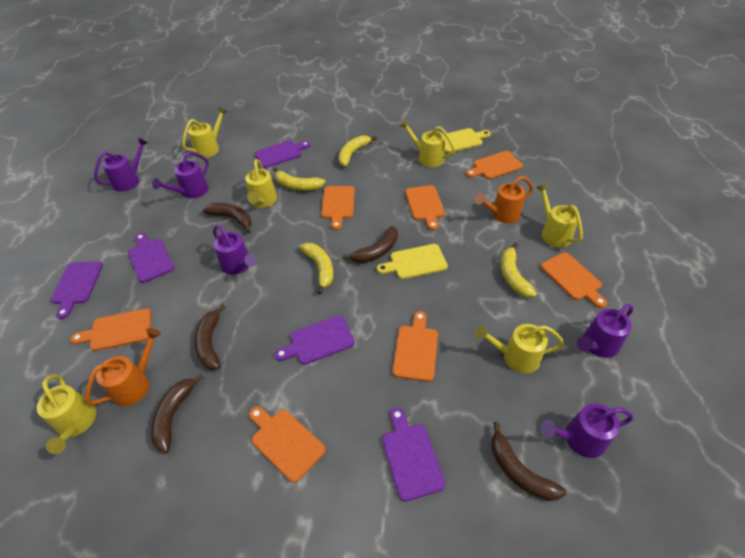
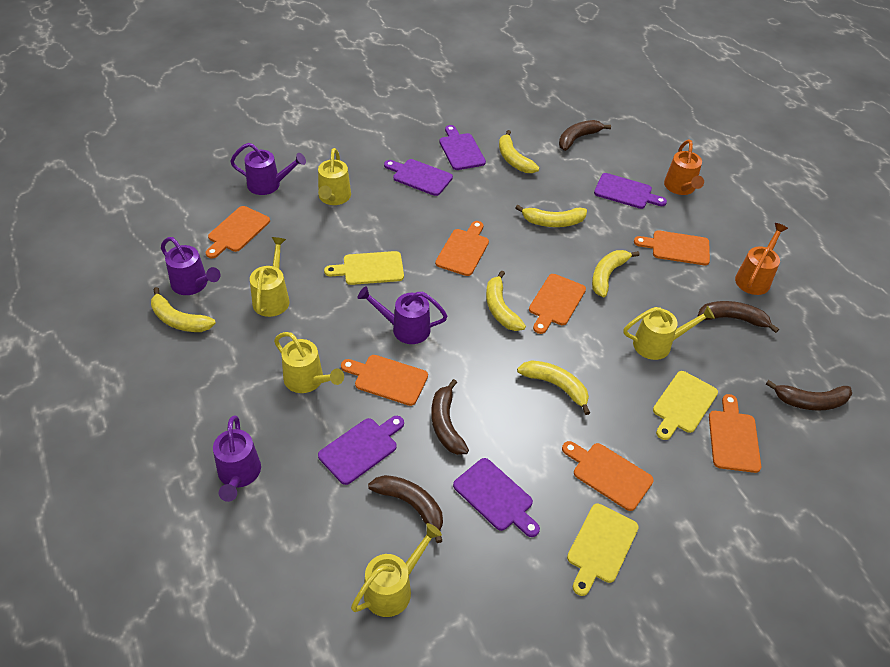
purple watering can: 5 -> 4
yellow banana: 4 -> 6
yellow cutting board: 2 -> 3
yellow watering can: 6 -> 5

